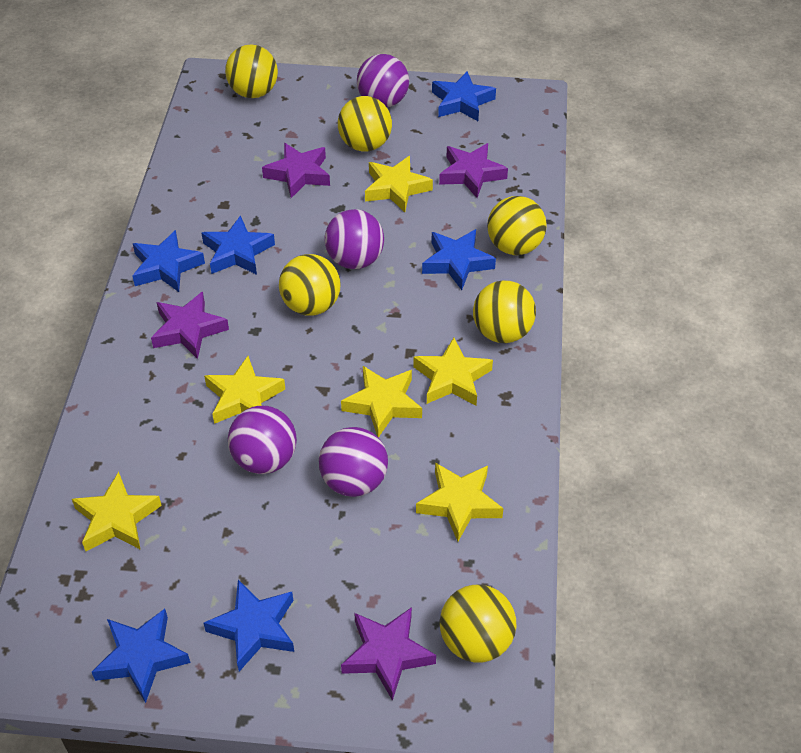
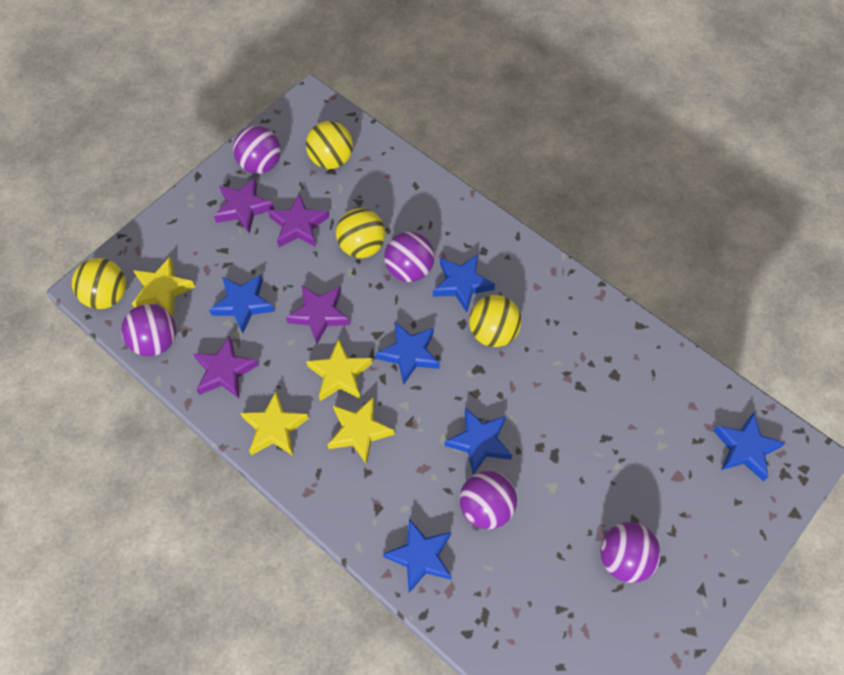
purple ball: 4 -> 5
yellow ball: 6 -> 4
yellow star: 6 -> 4

